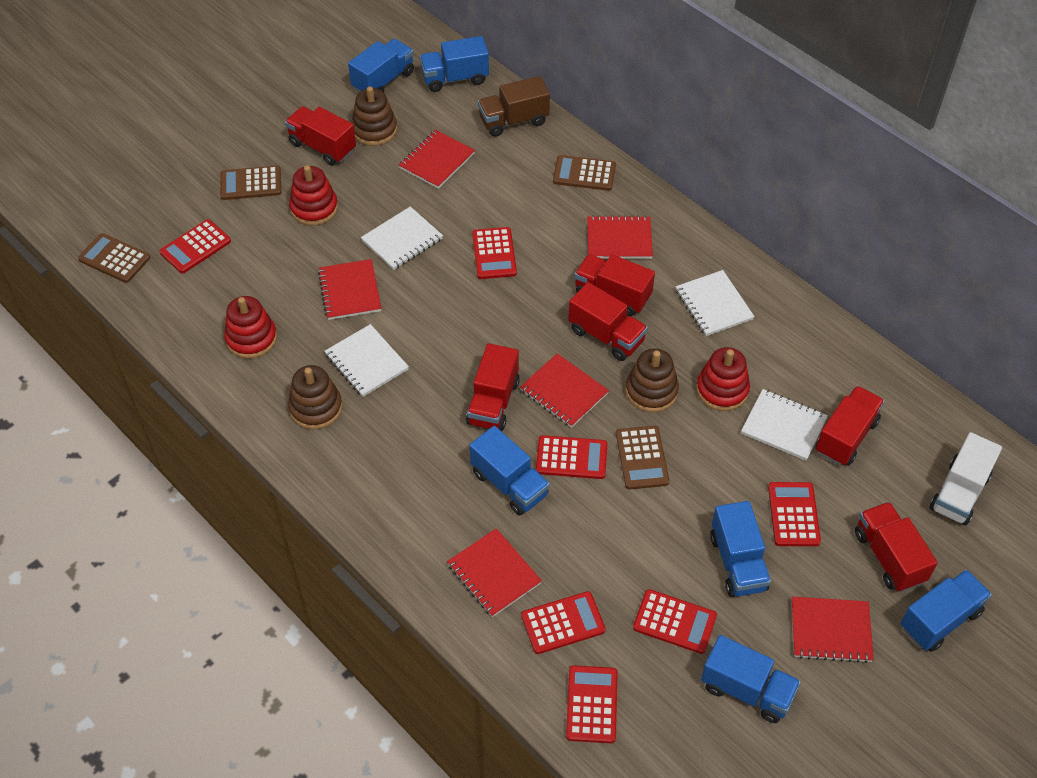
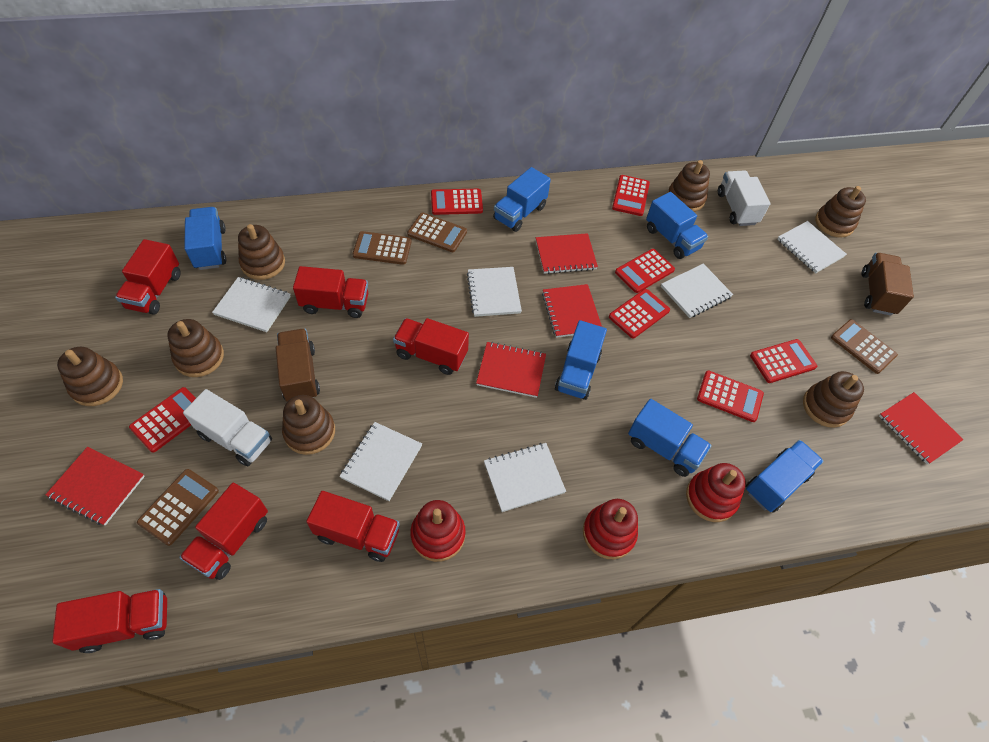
brown stacking toy: 3 -> 7
brown truck: 1 -> 2
red notebook: 6 -> 5
white notebook: 4 -> 6
white truck: 1 -> 2

